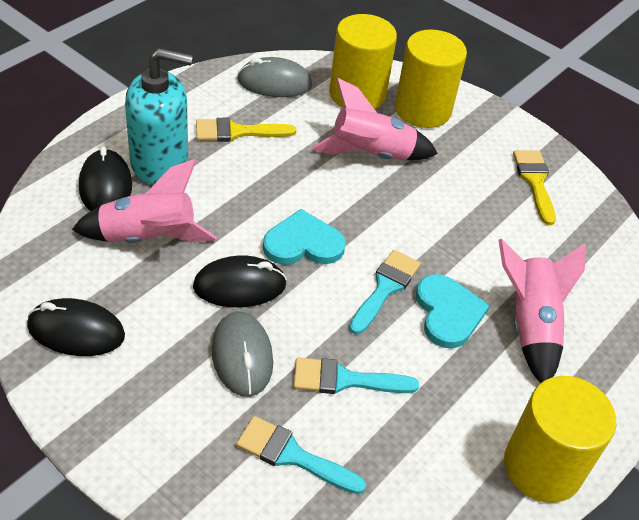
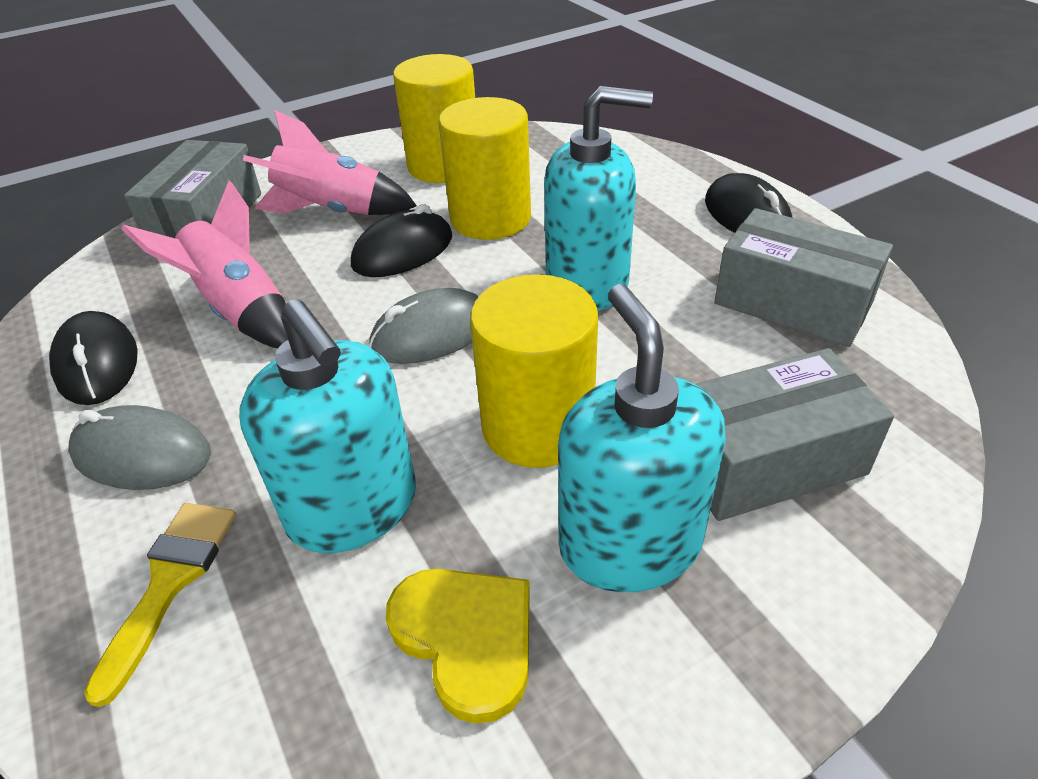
grey box: 0 -> 3
pink rocket: 3 -> 2
turquoise brush: 3 -> 0
turquoise heart: 2 -> 0
turquoise soap dispenser: 1 -> 3
yellow brush: 2 -> 1
yellow heart: 0 -> 1

